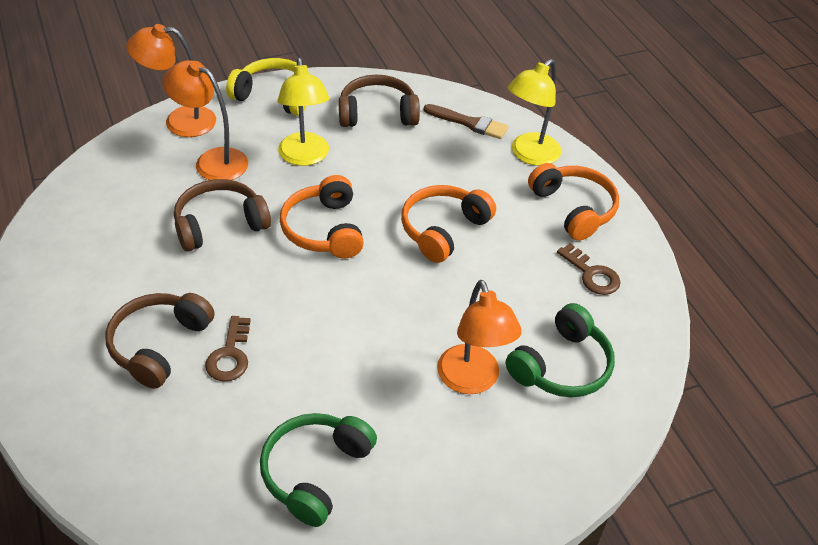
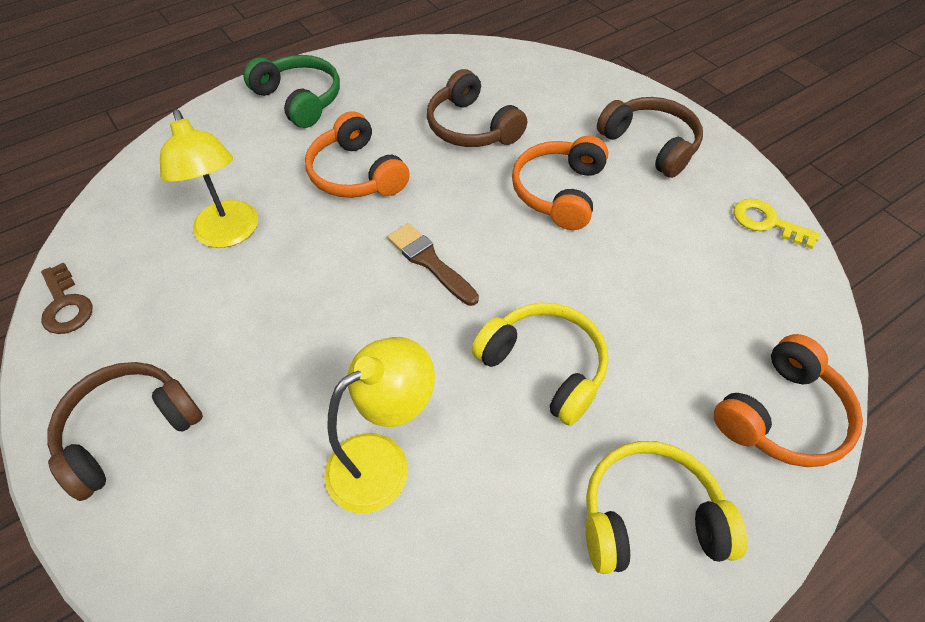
brown key: 2 -> 1
green headphones: 2 -> 1
orange lamp: 3 -> 0
yellow headphones: 1 -> 2
yellow key: 0 -> 1

